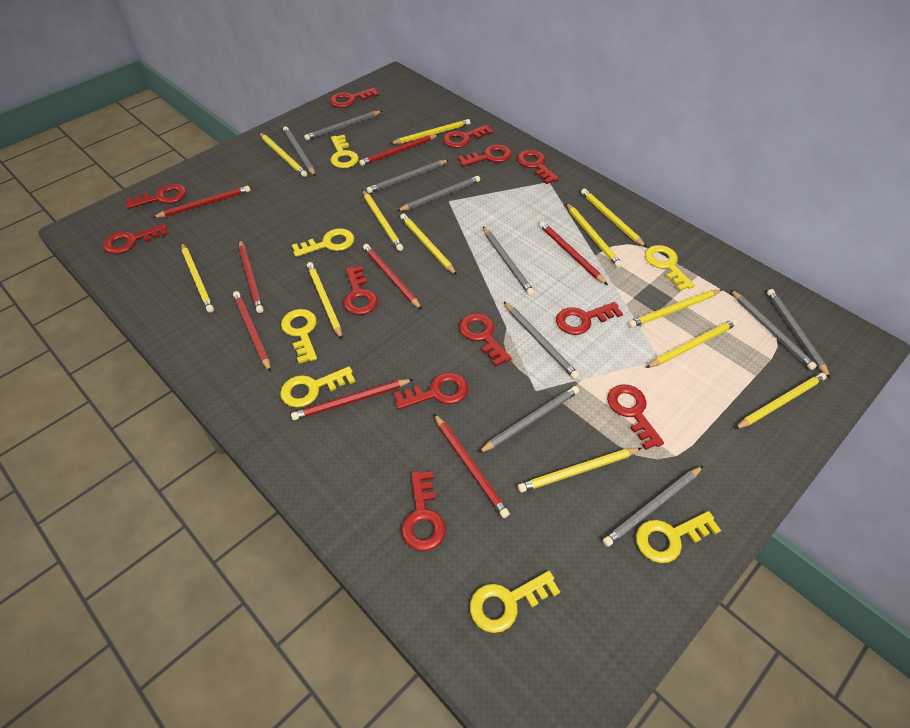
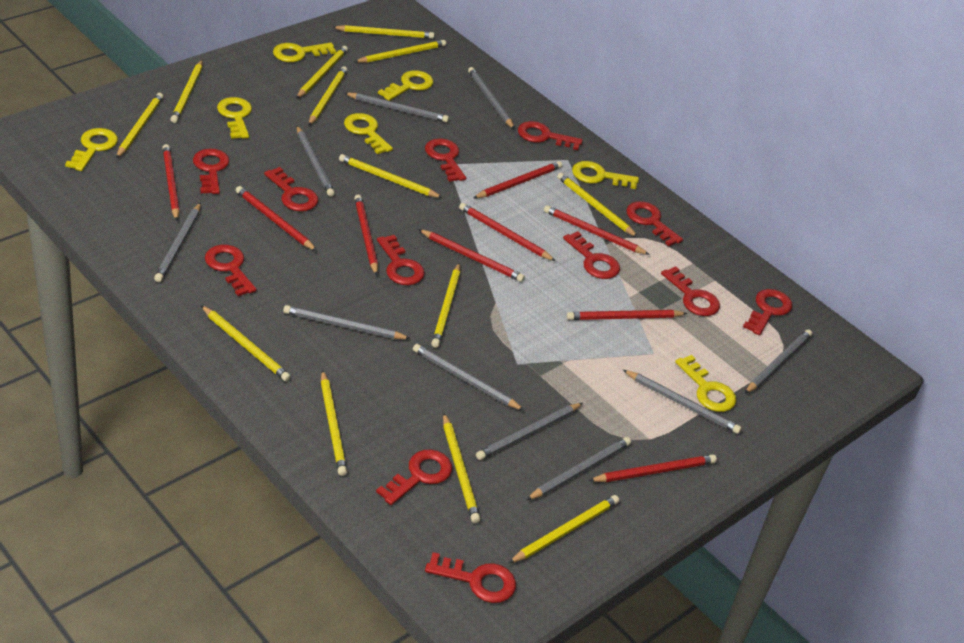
red pencil: 8 -> 9
yellow pencil: 12 -> 13

